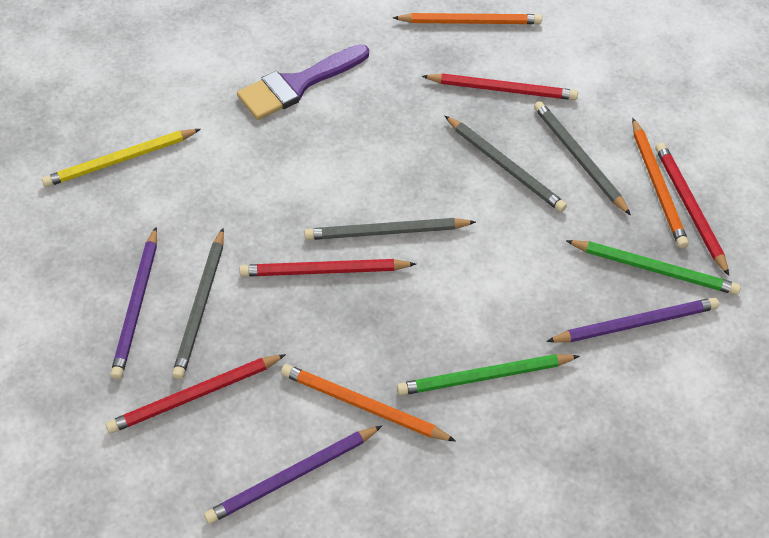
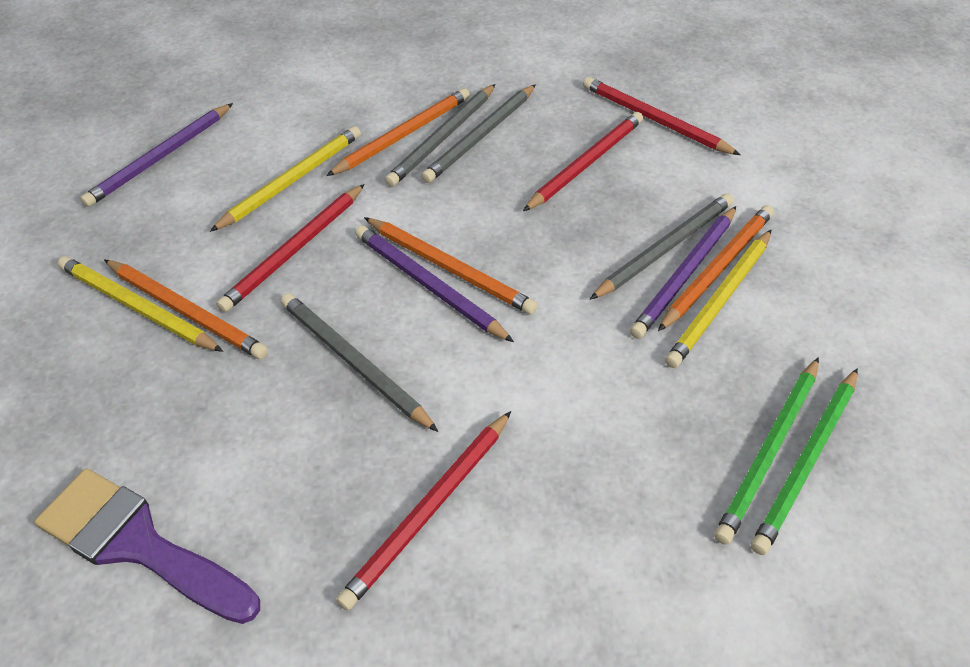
orange pencil: 3 -> 4
yellow pencil: 1 -> 3

